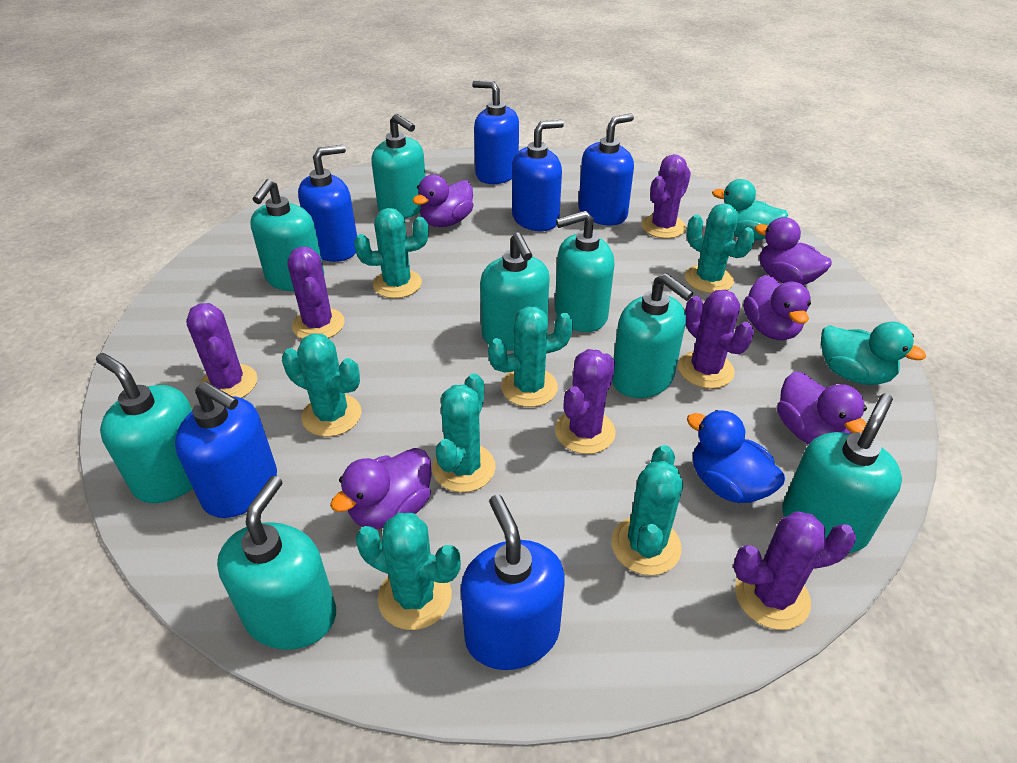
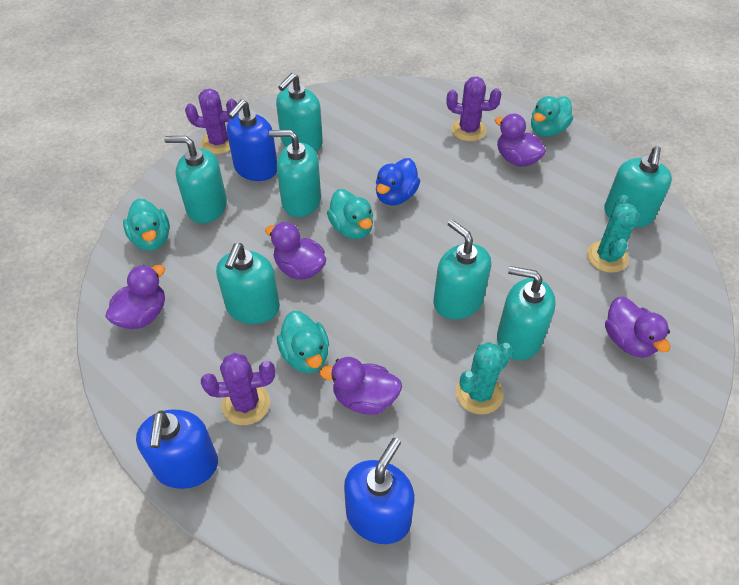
blue soap dispenser: 6 -> 3
purple cactus: 6 -> 3
turquoise cactus: 7 -> 2
turquoise duck: 2 -> 4
turquoise soap dispenser: 8 -> 7

